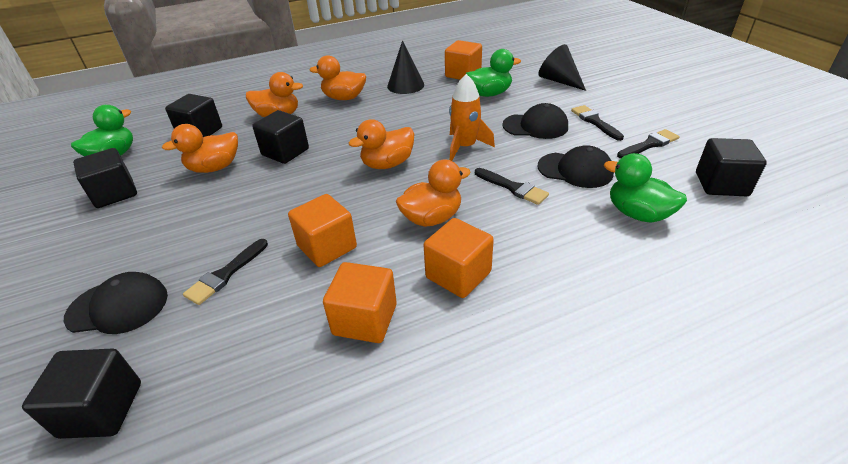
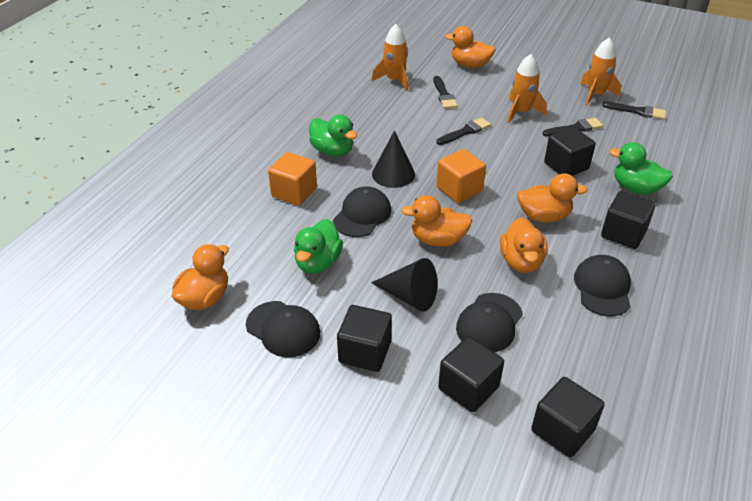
black cap: 3 -> 4
orange cube: 4 -> 2
orange rocket: 1 -> 3

